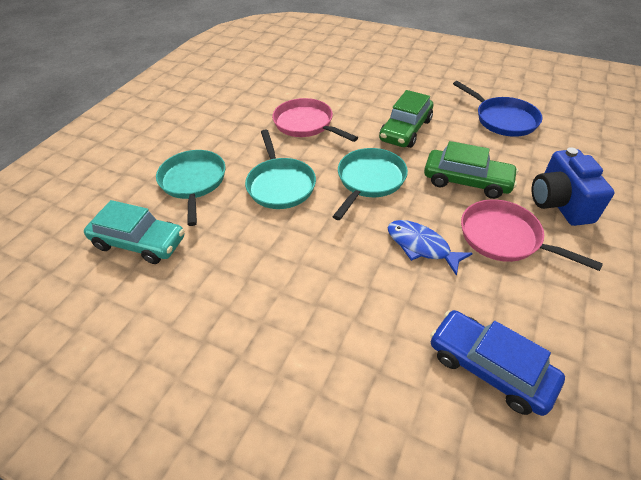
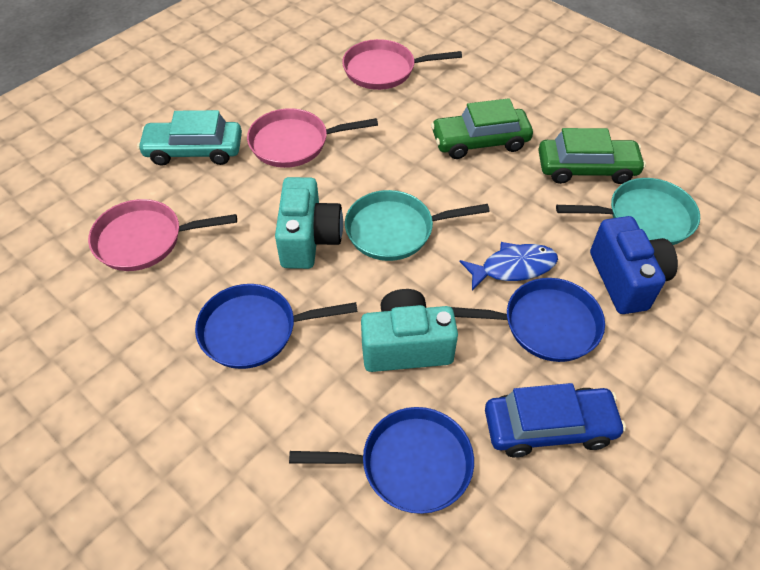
blue pan: 1 -> 3
pink pan: 2 -> 3
turquoise camera: 0 -> 2
turquoise pan: 3 -> 2

